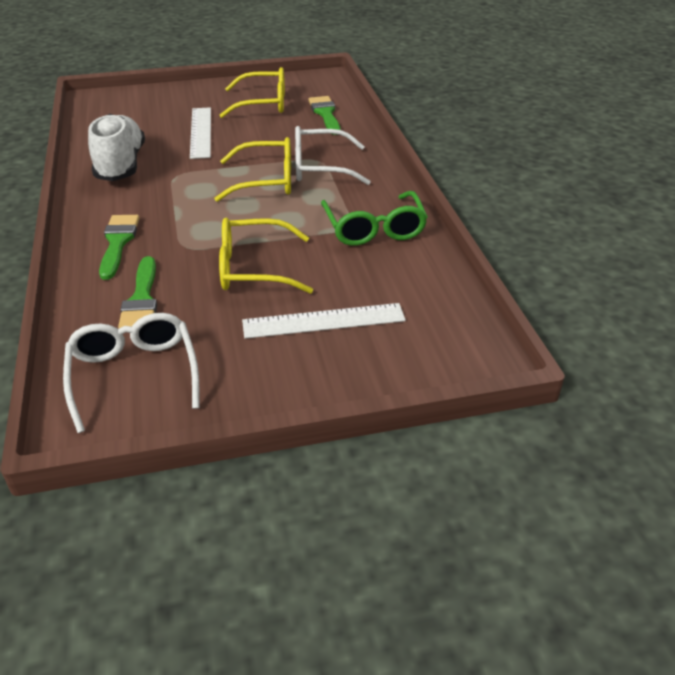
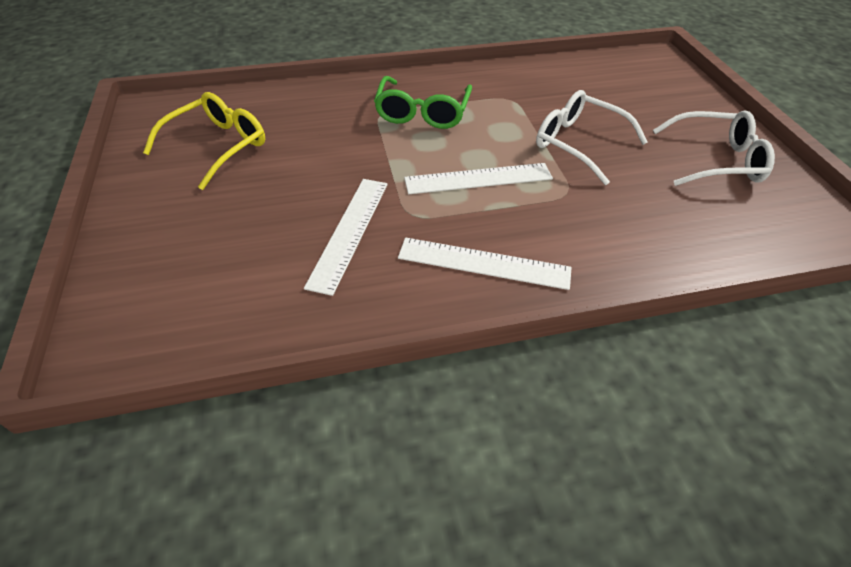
green brush: 3 -> 0
white ruler: 2 -> 3
white shoe: 1 -> 0
yellow glasses: 3 -> 1

